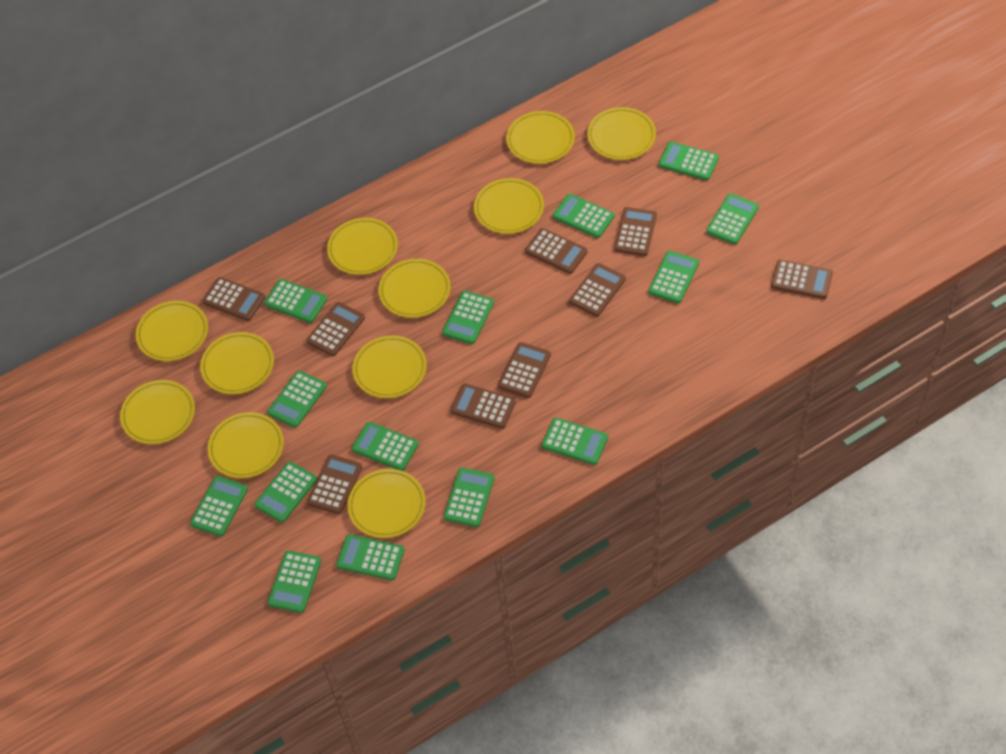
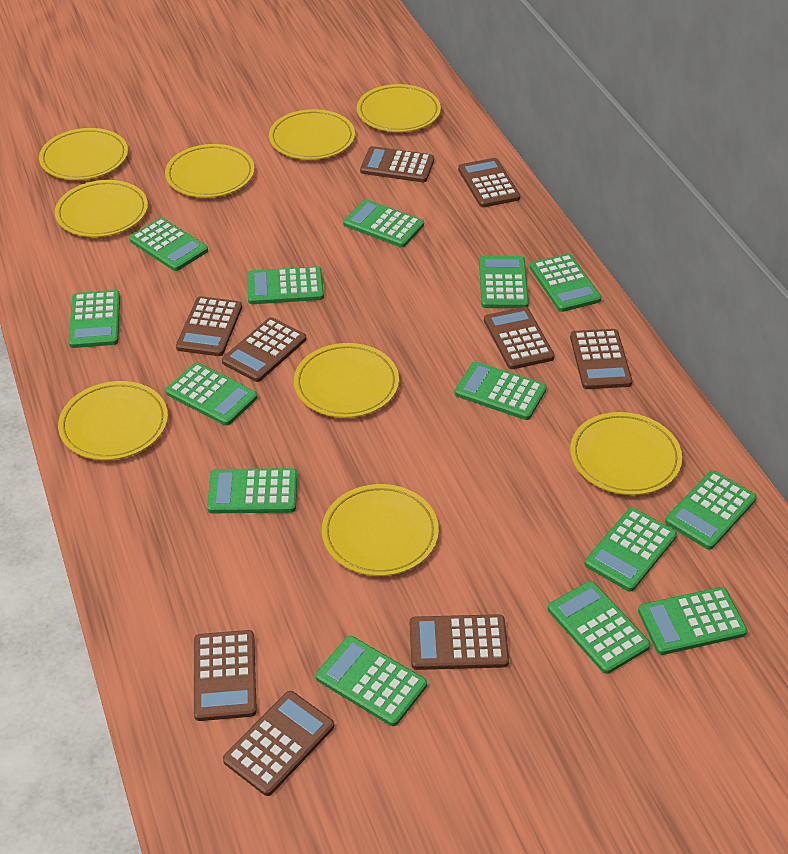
yellow plate: 11 -> 9

